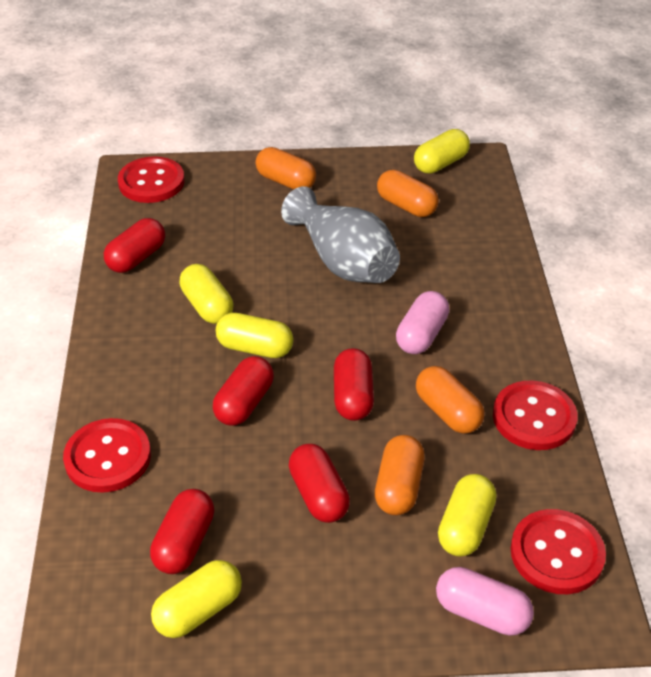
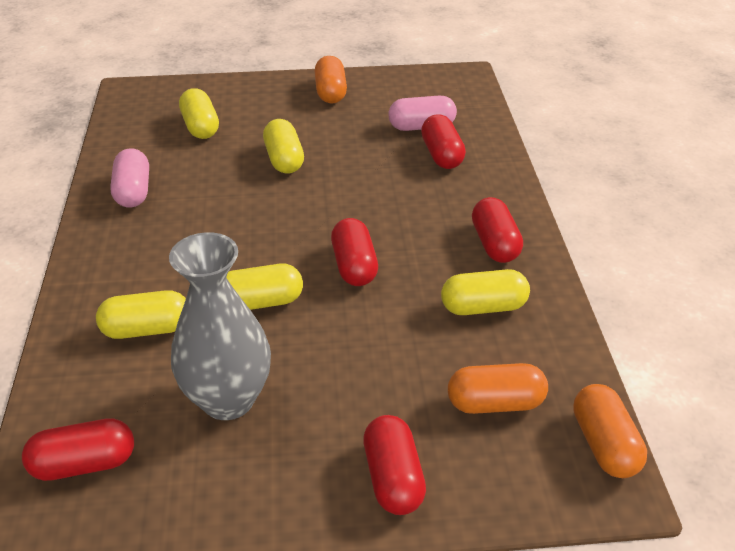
orange capsule: 4 -> 3
red button: 4 -> 0

